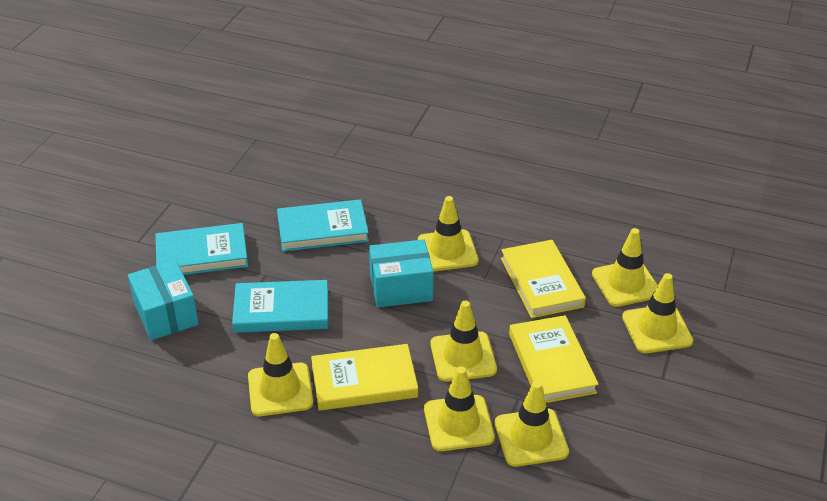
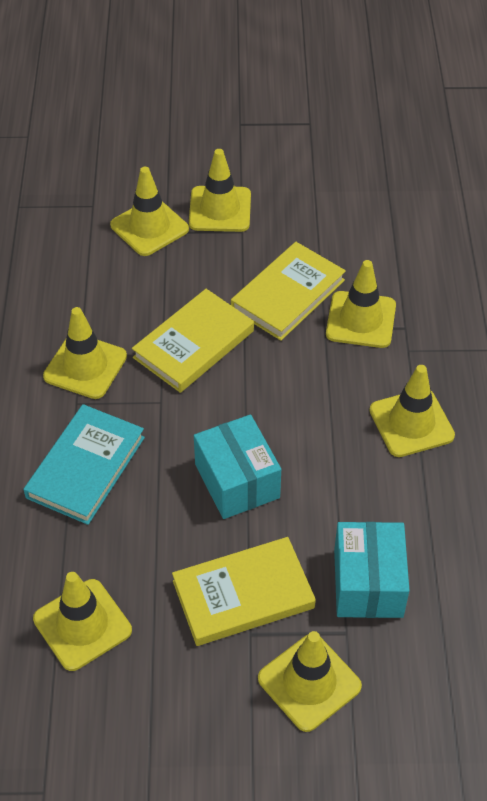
turquoise book: 3 -> 1

